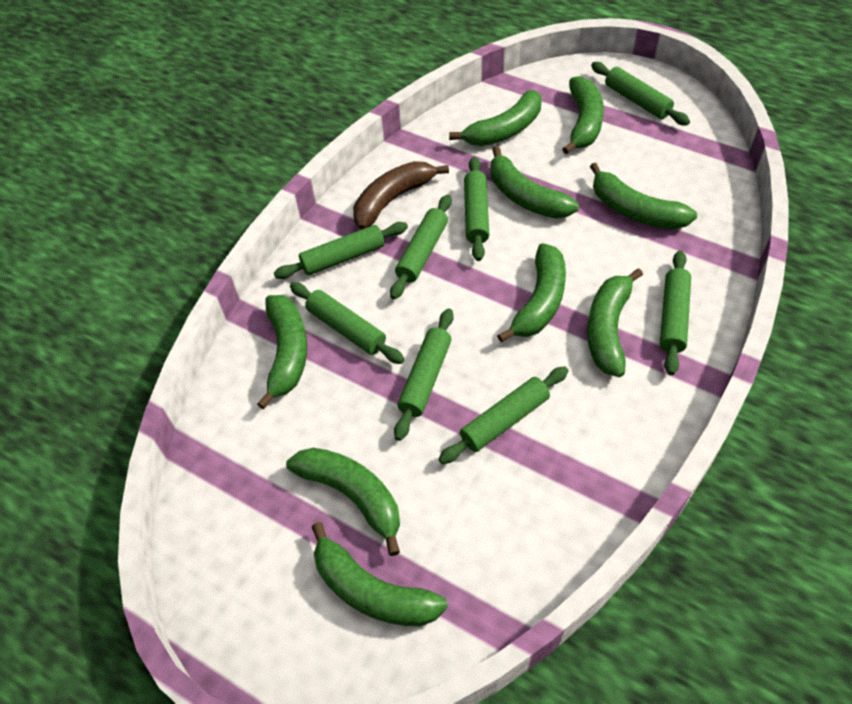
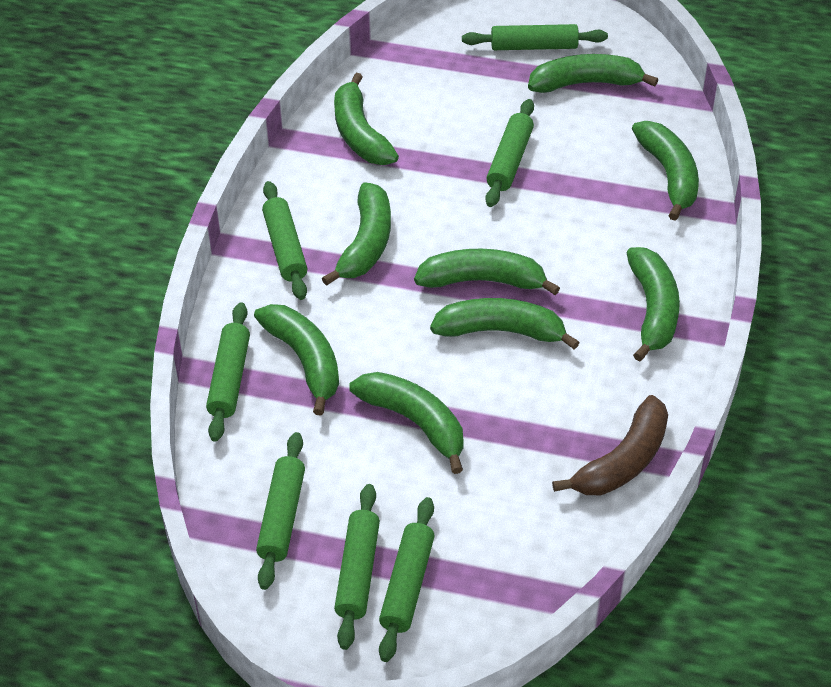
green rolling pin: 8 -> 7

